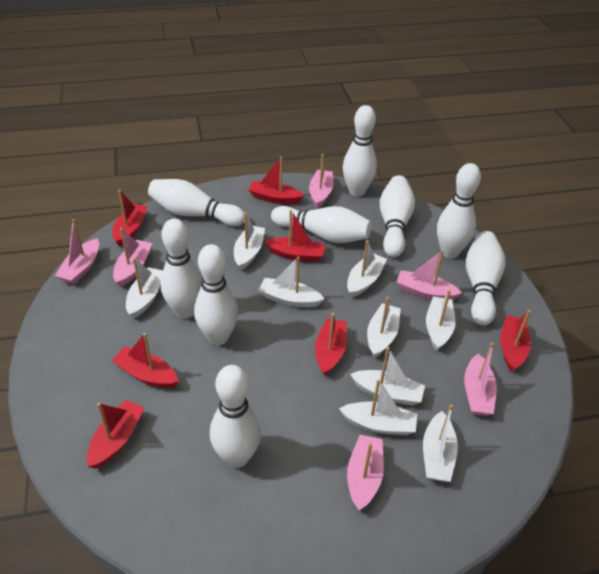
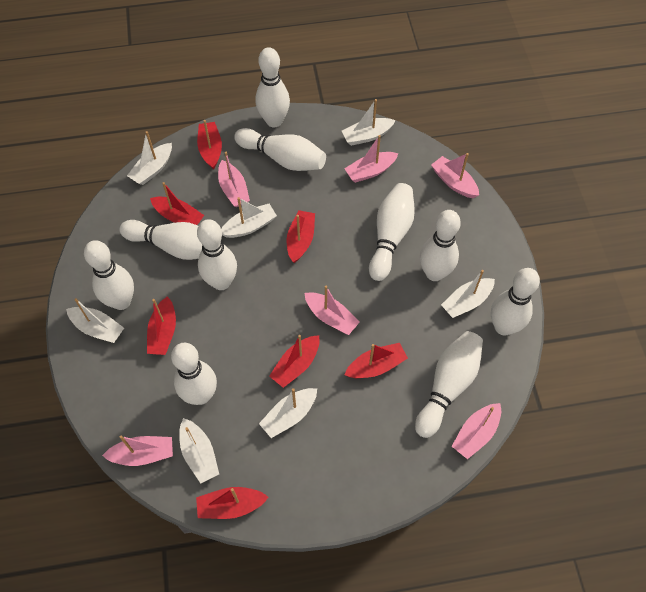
white boat: 9 -> 7
white bowling pin: 9 -> 10

